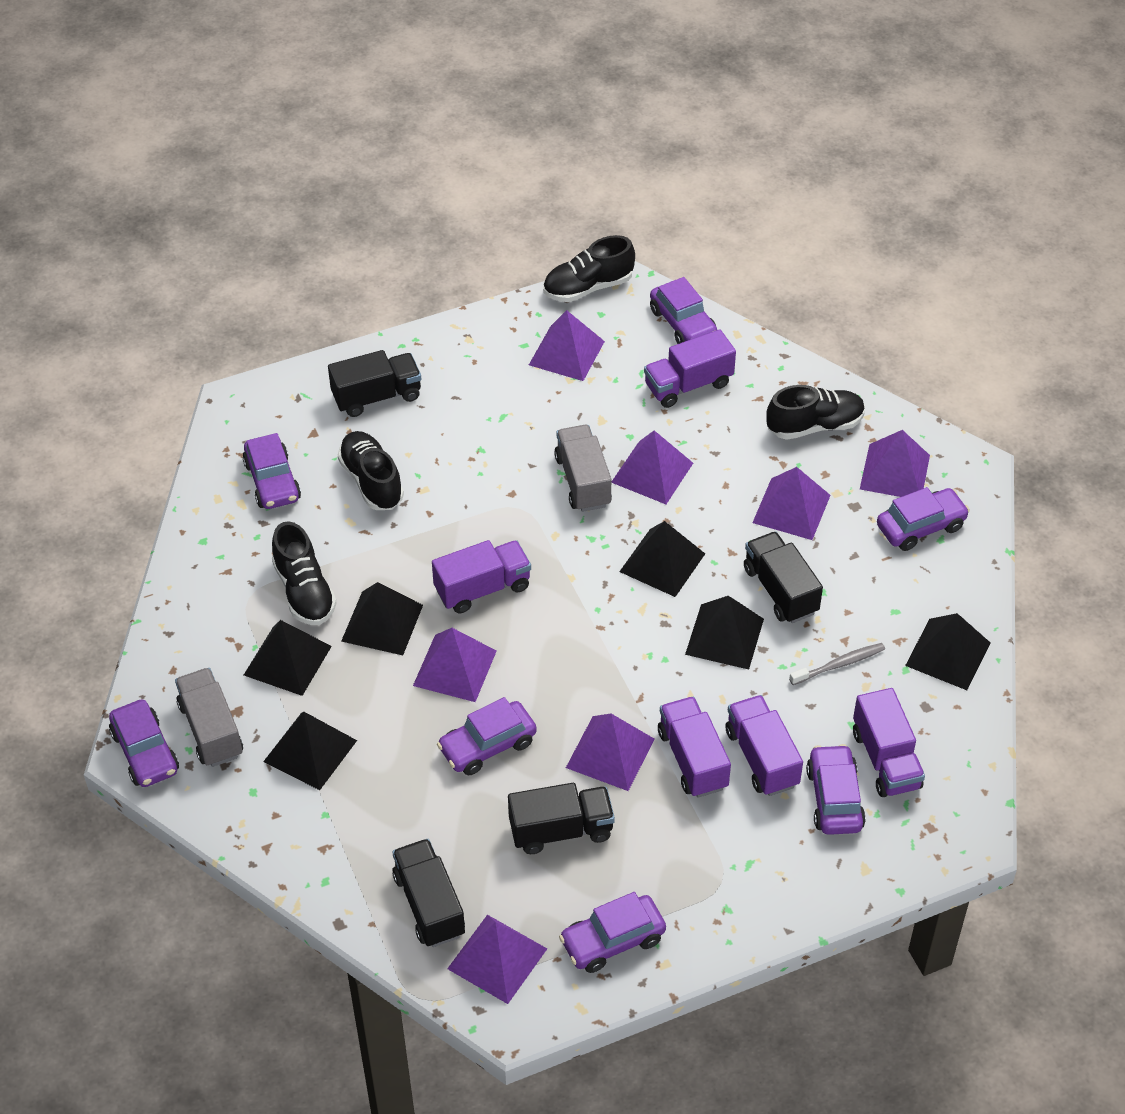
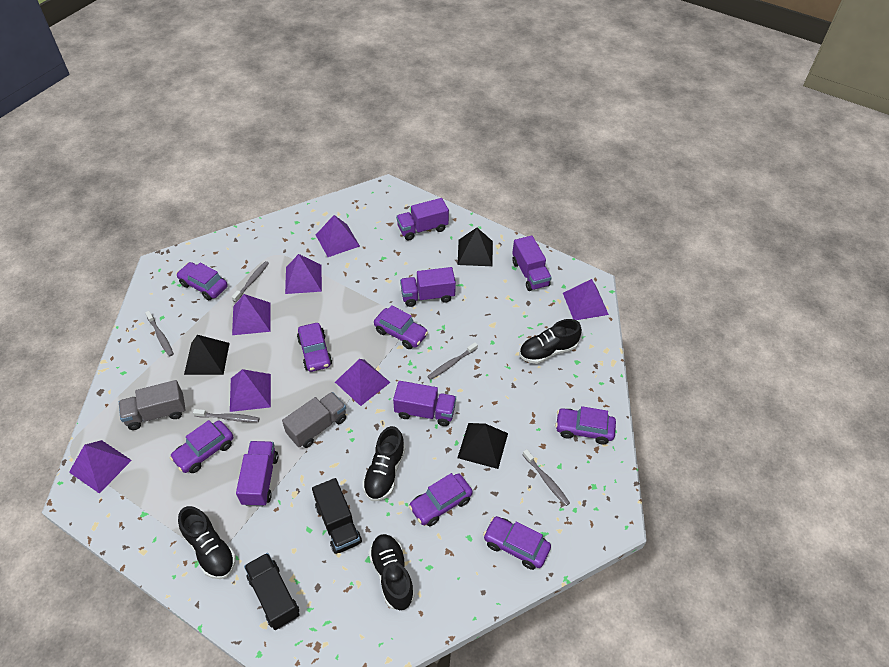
black pyramid: 6 -> 3
black truck: 4 -> 2
grey toothbrush: 1 -> 5

